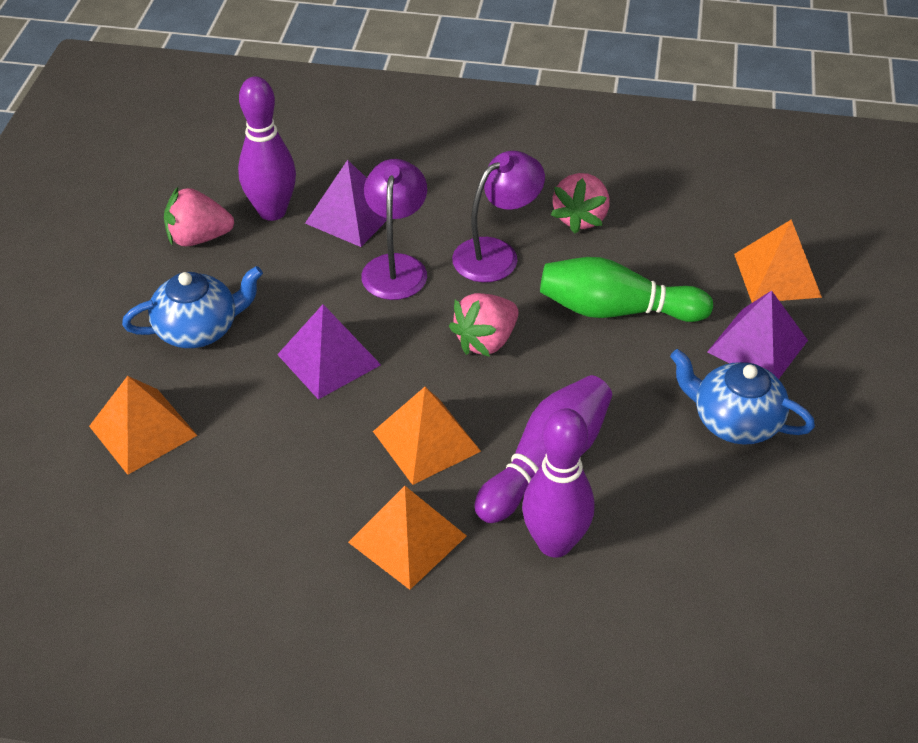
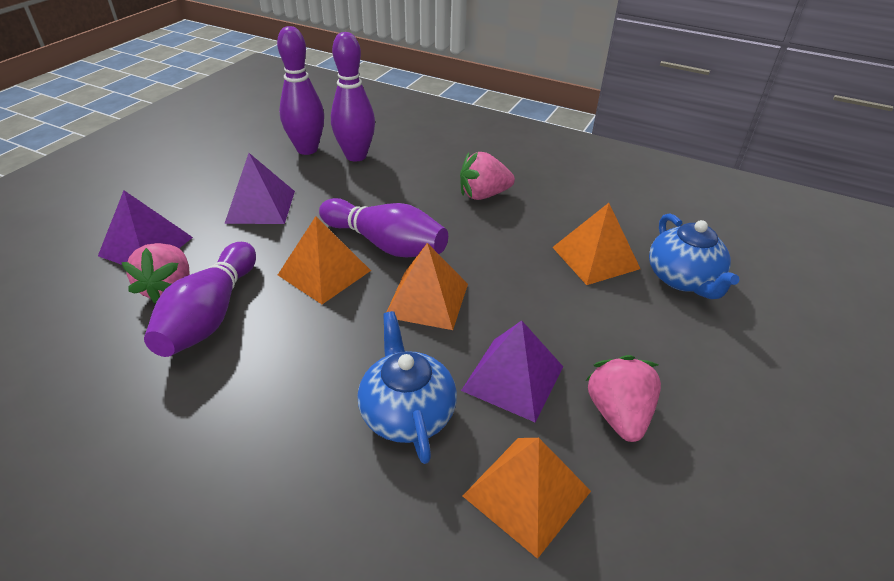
green bowling pin: 1 -> 0
purple bowling pin: 3 -> 4
purple lamp: 2 -> 0

